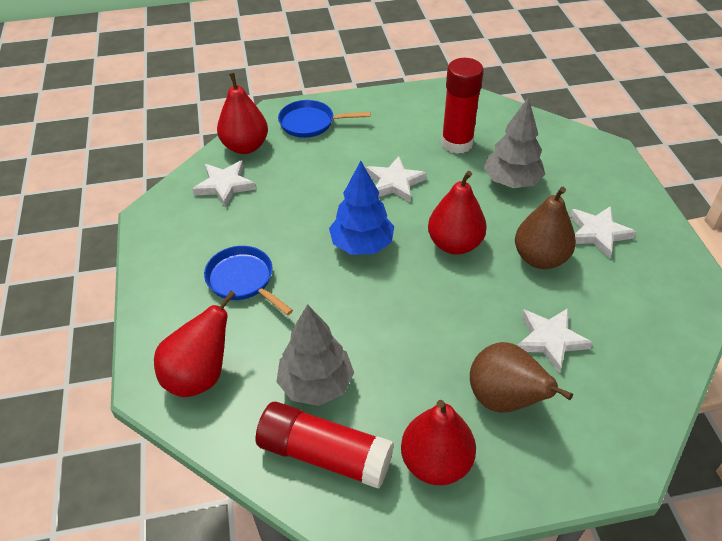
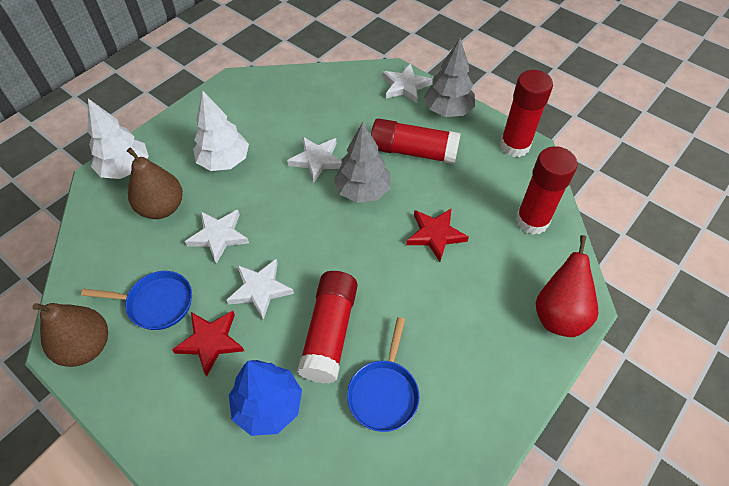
red glue stick: 2 -> 4
red pear: 4 -> 1
red star: 0 -> 2
white tree: 0 -> 2

